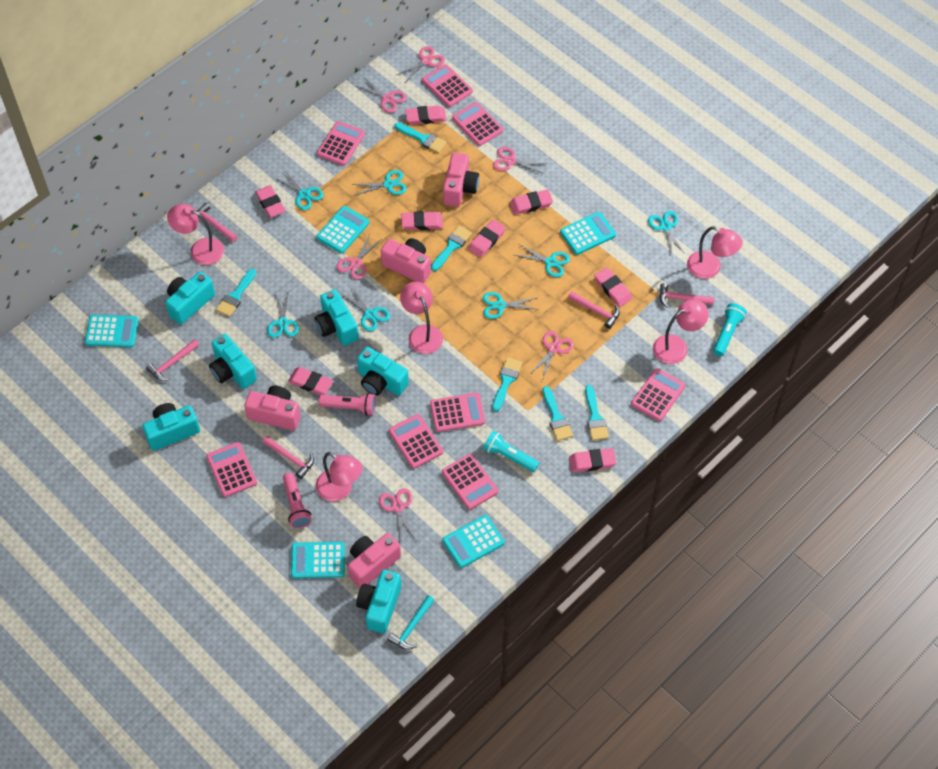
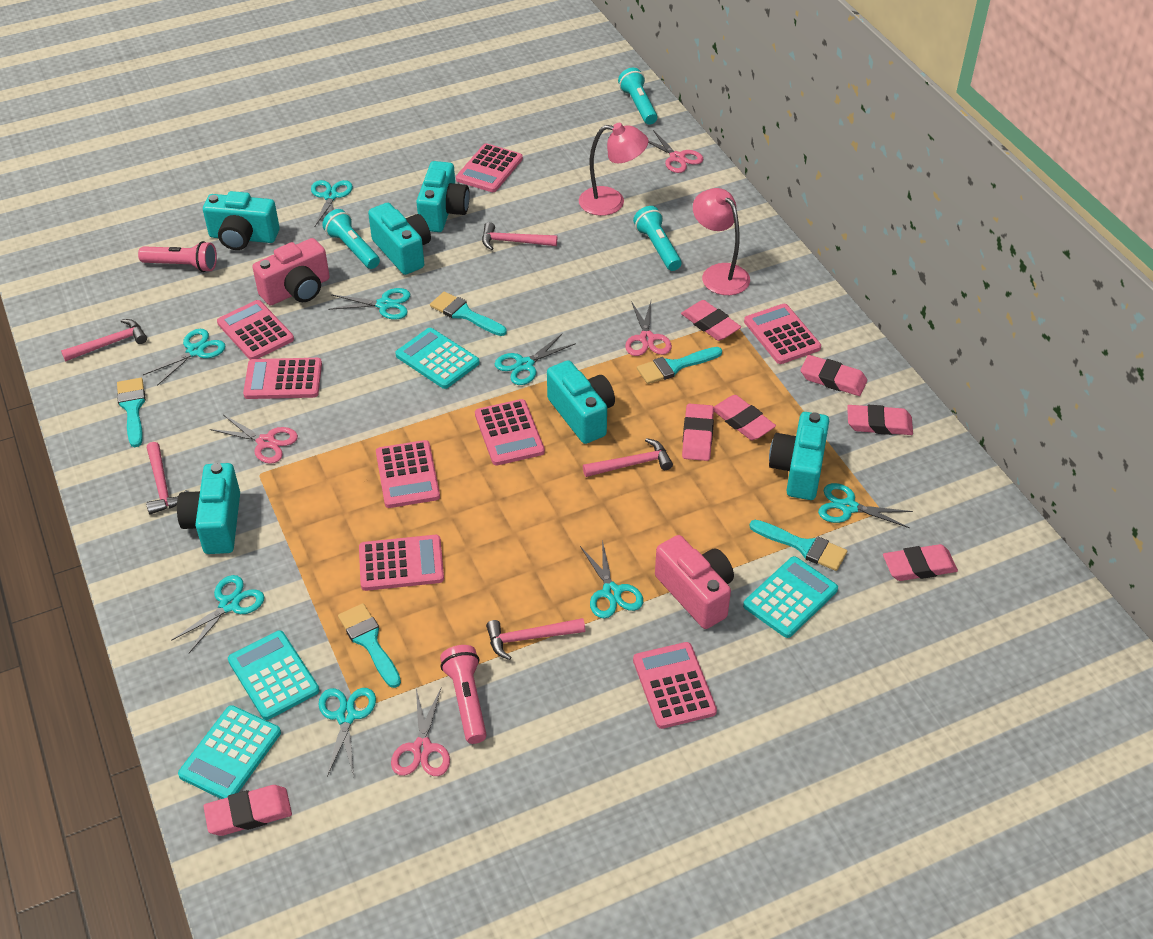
pink camera: 4 -> 2
pink eraser: 8 -> 7
pink lamp: 5 -> 2
pink scissors: 6 -> 4
turquoise brush: 6 -> 5
turquoise calculator: 5 -> 4
turquoise flashlight: 2 -> 3
turquoise hammer: 1 -> 0
turquoise scissors: 7 -> 8

